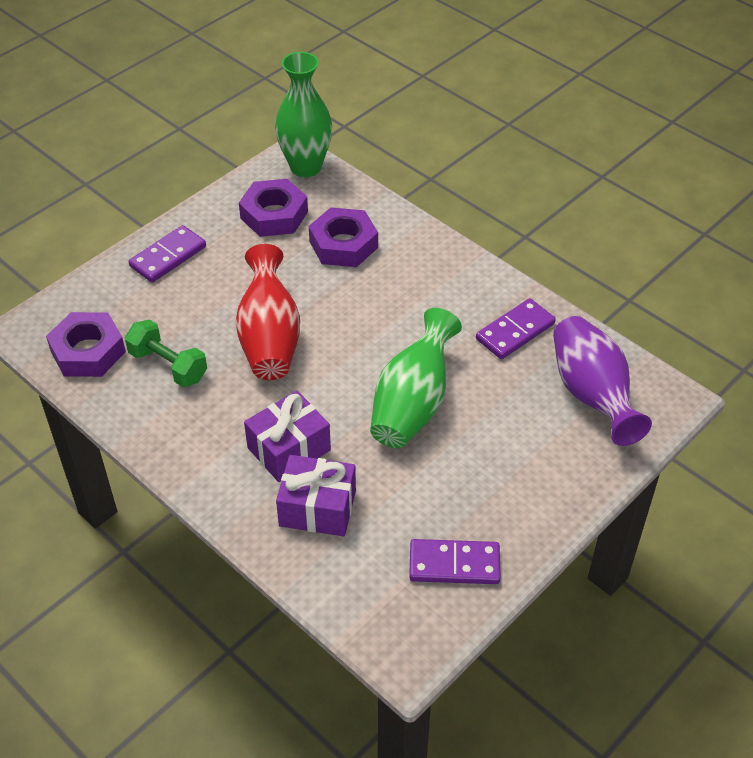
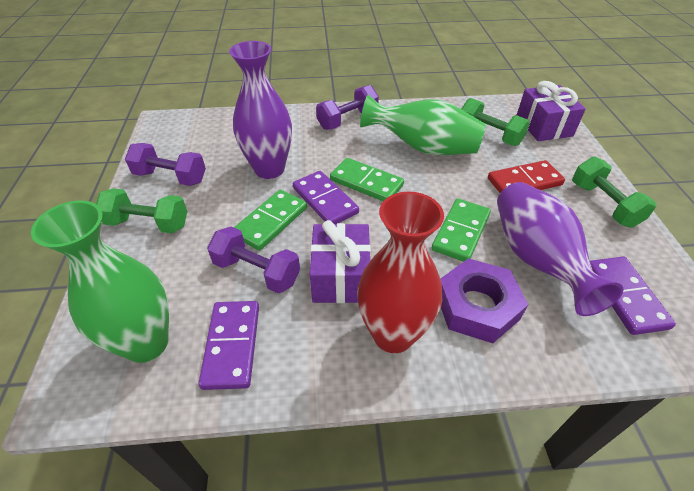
green domino: 0 -> 3
green dumbbell: 1 -> 3
purple dumbbell: 0 -> 3
purple nut: 3 -> 1
purple vase: 1 -> 2
red domino: 0 -> 1

